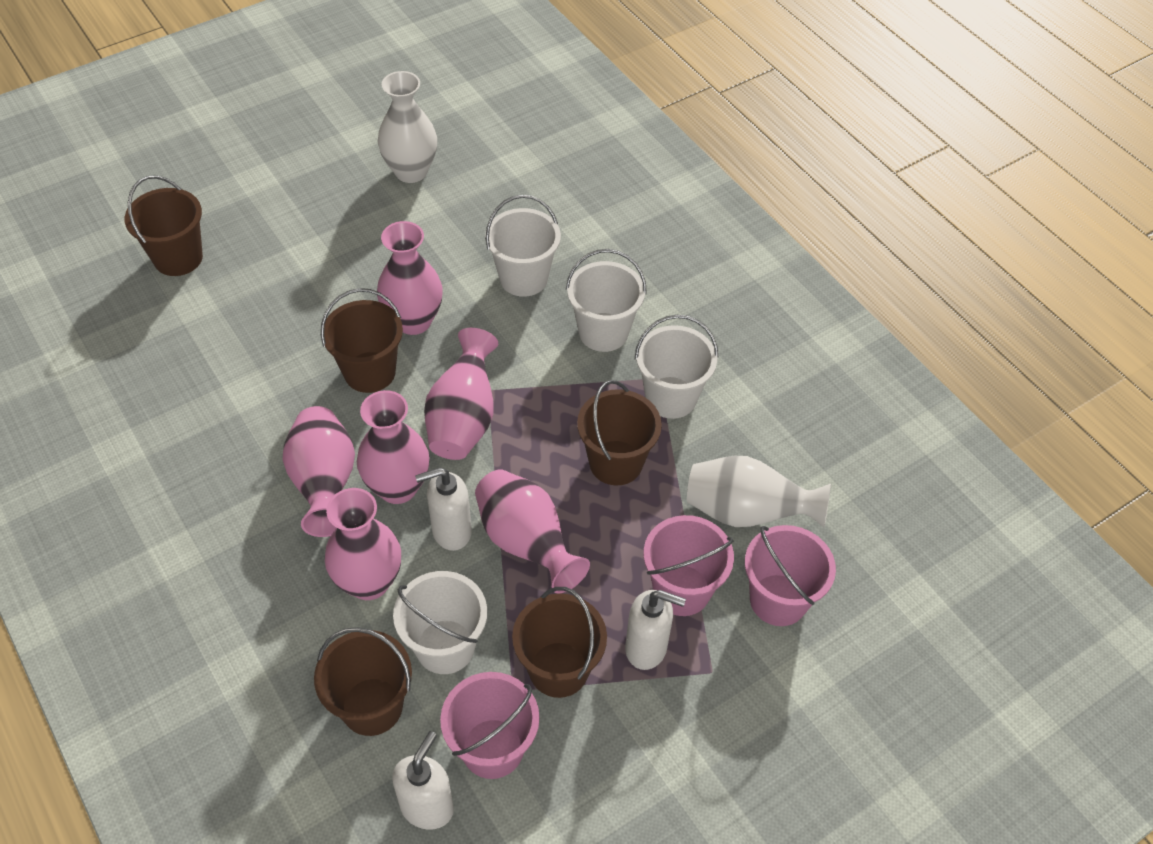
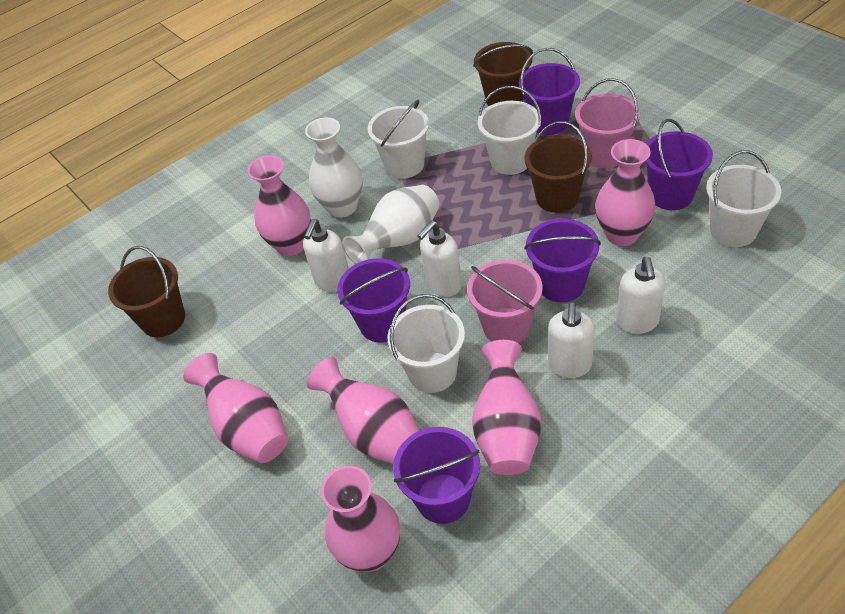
brown bucket: 5 -> 3
pink bucket: 3 -> 2
purple bucket: 0 -> 5
white soap dispenser: 3 -> 4

